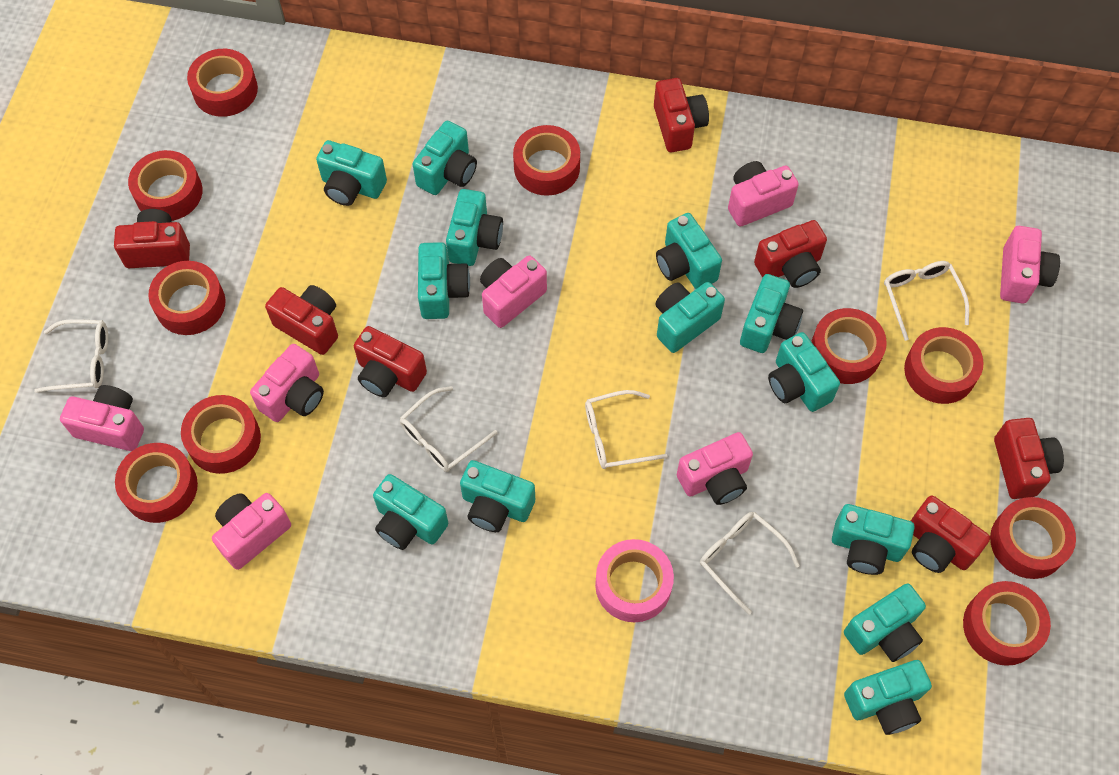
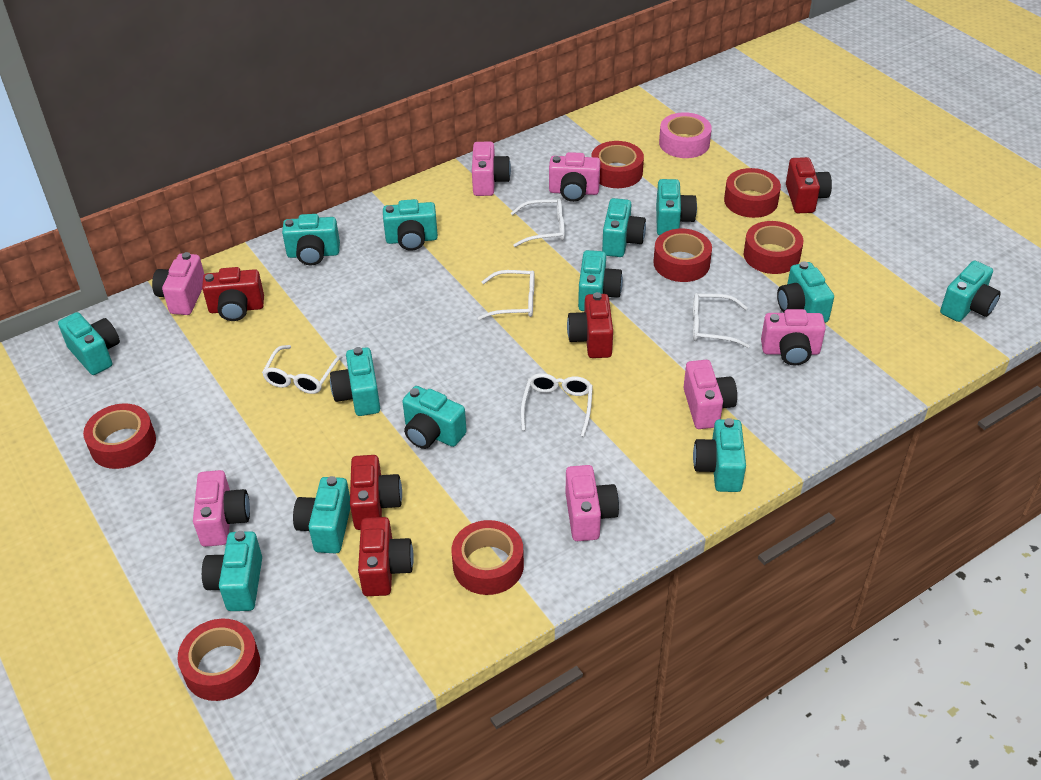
red camera: 7 -> 5
red tape: 10 -> 7

